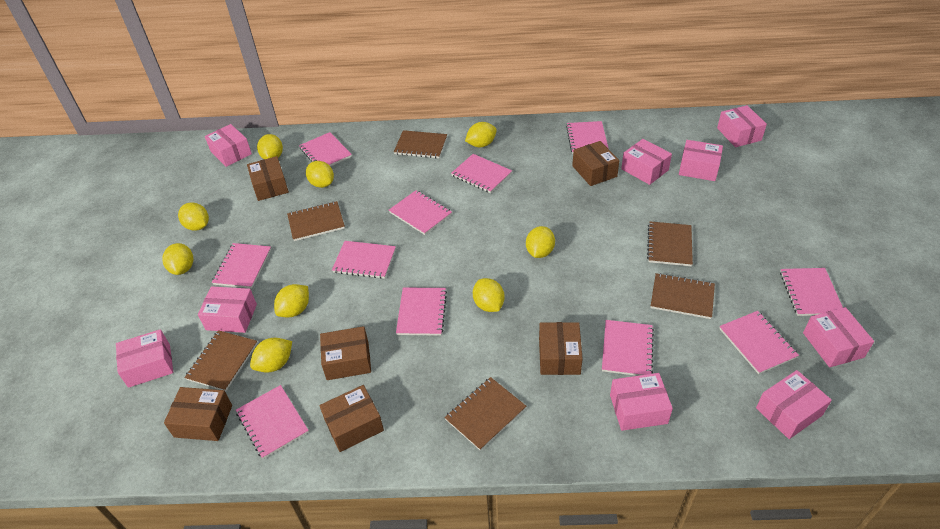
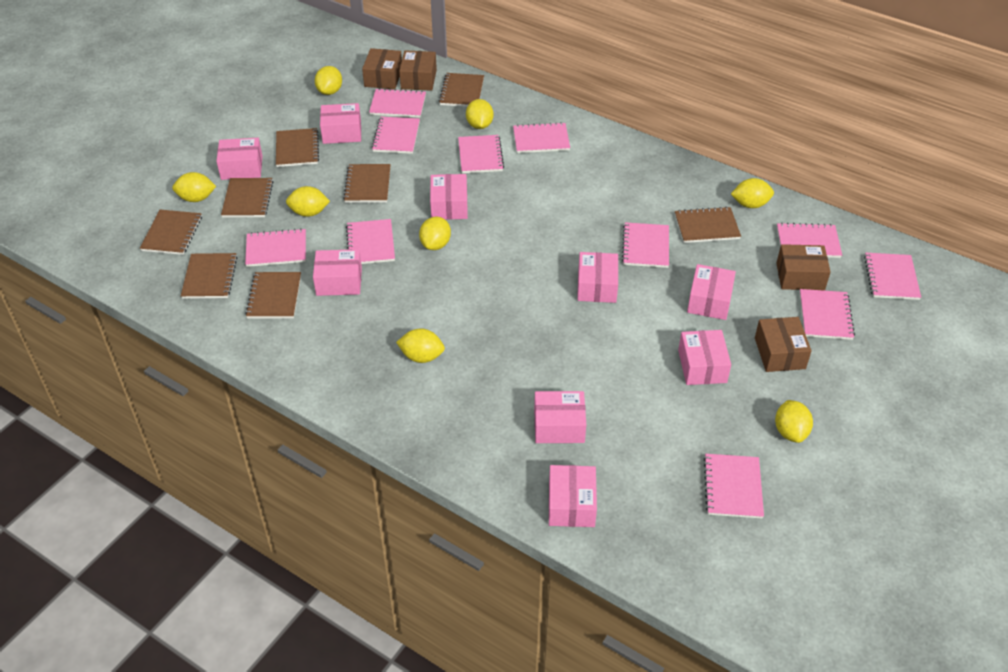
brown box: 6 -> 4
brown notebook: 6 -> 8
yellow lemon: 9 -> 8

